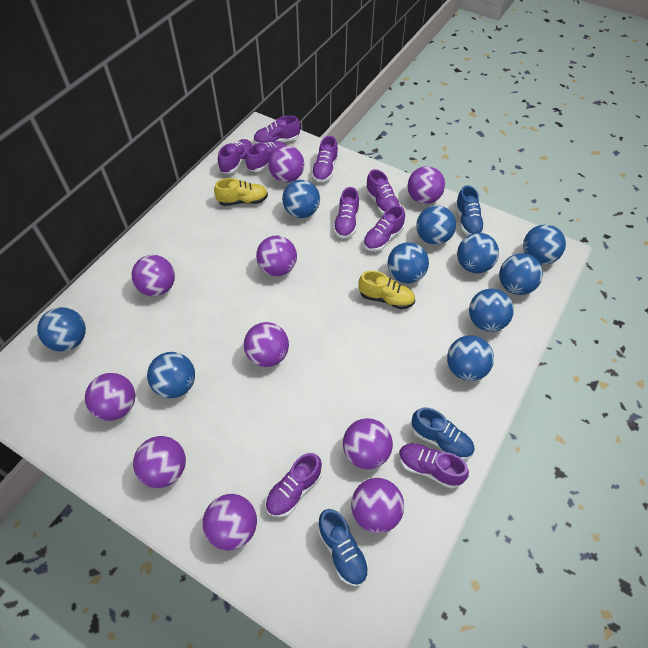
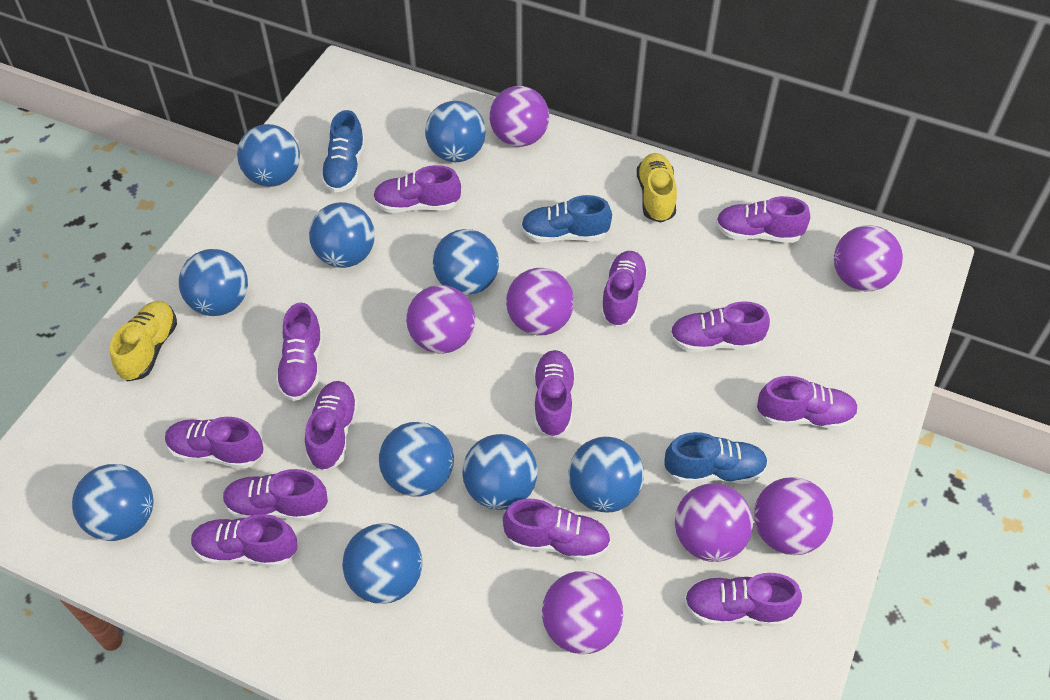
purple ball: 10 -> 7
purple shoe: 9 -> 13

